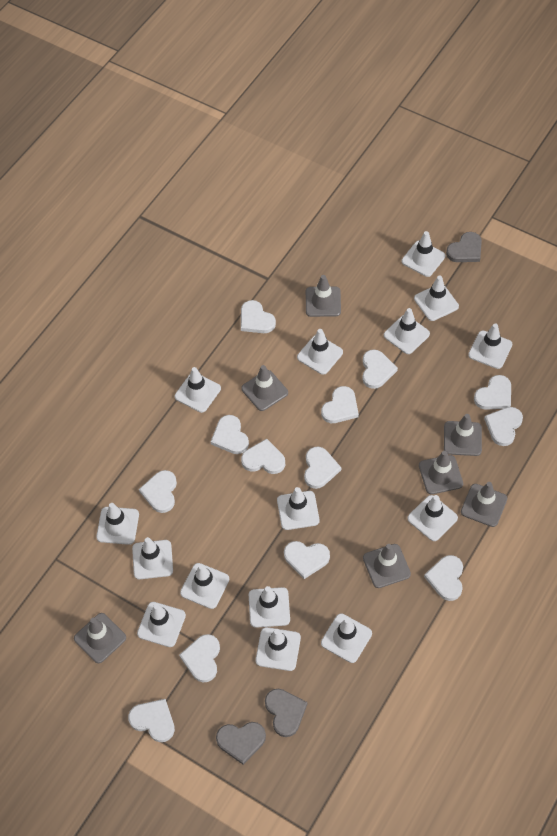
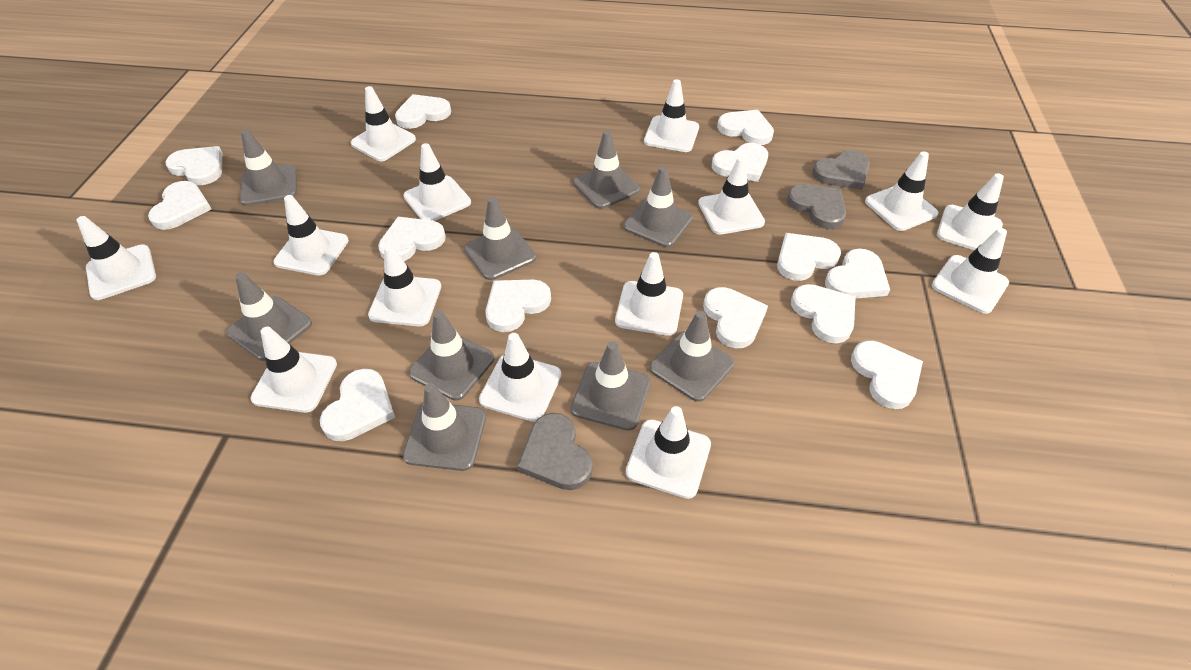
grey traffic cone: 7 -> 9
white traffic cone: 15 -> 14

